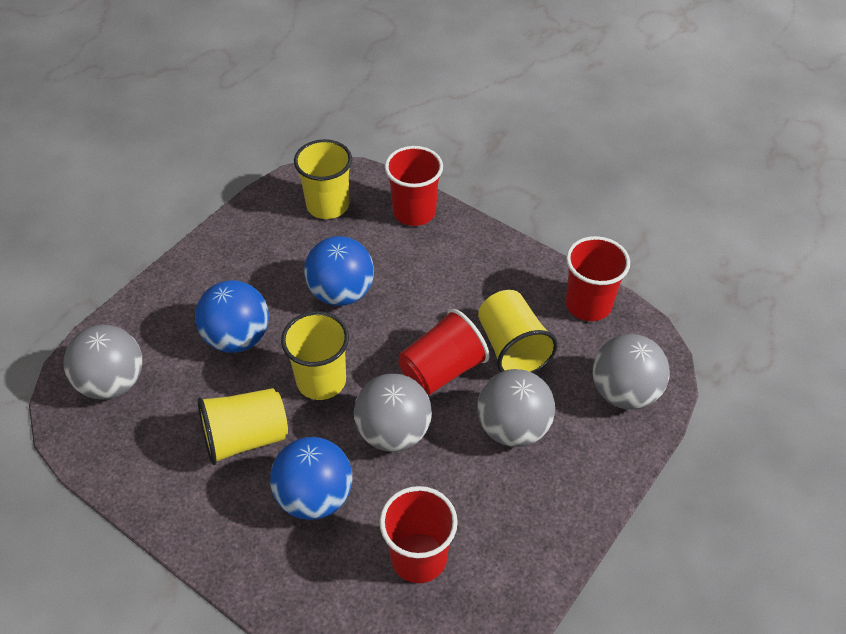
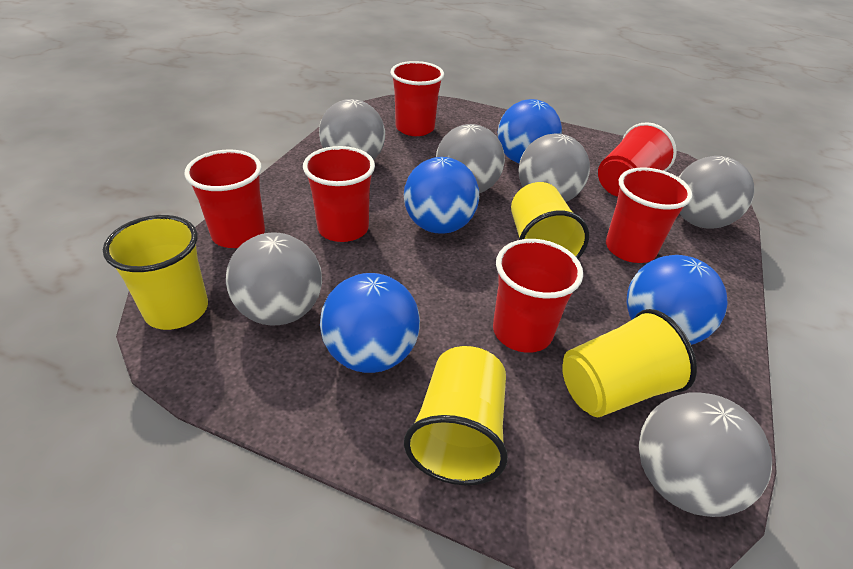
blue ball: 3 -> 4
grey ball: 4 -> 6
red cup: 4 -> 6

